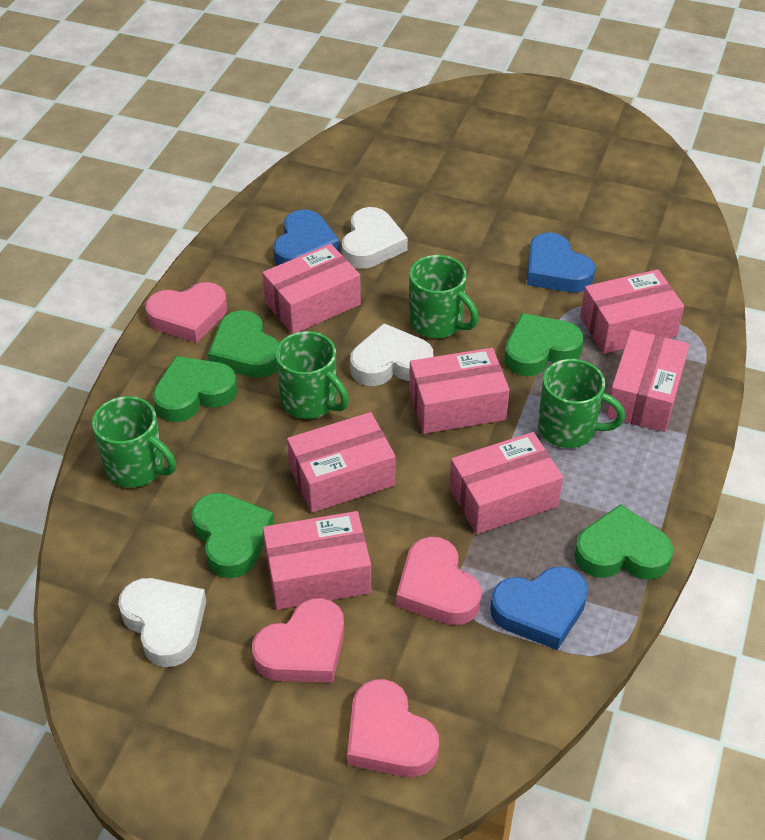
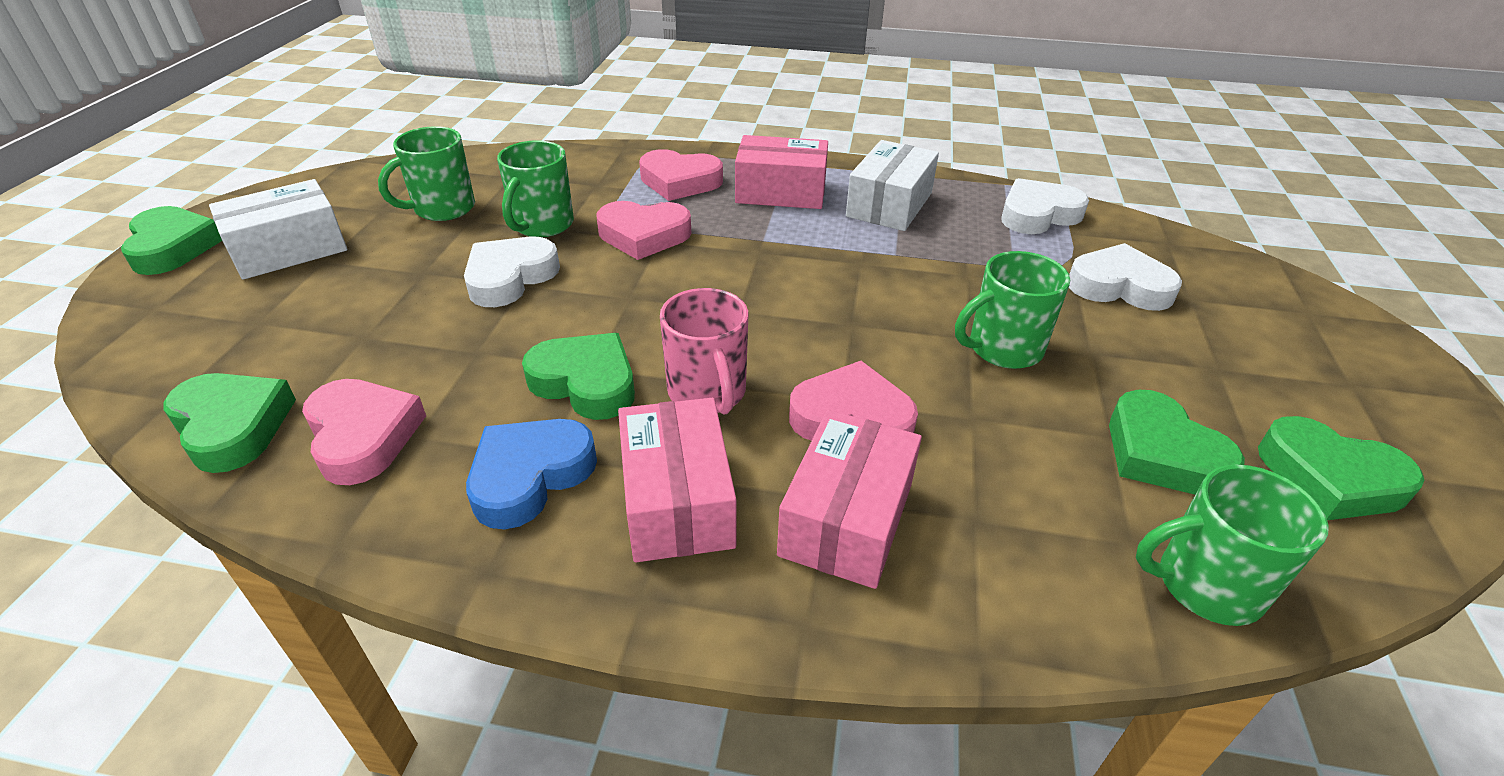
blue heart: 3 -> 1
pink box: 7 -> 3
pink mug: 0 -> 1
white box: 0 -> 2

